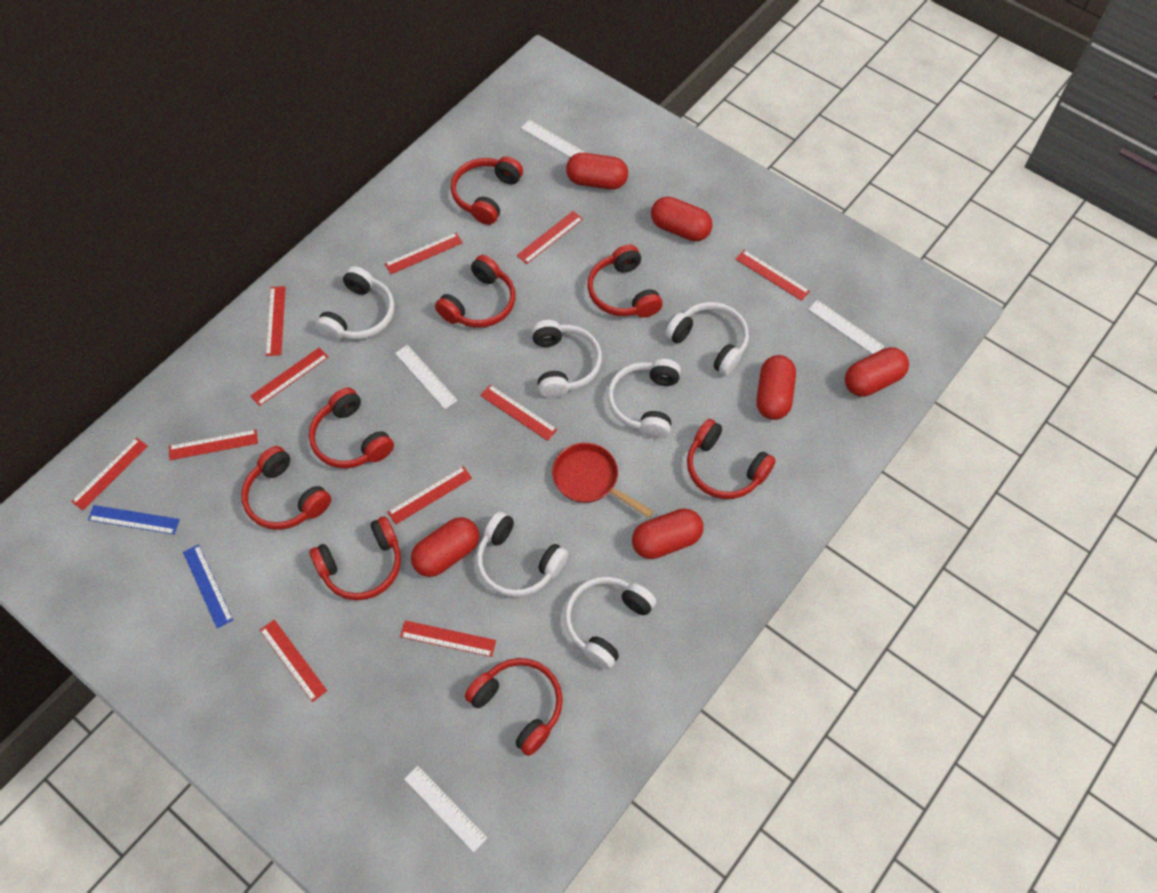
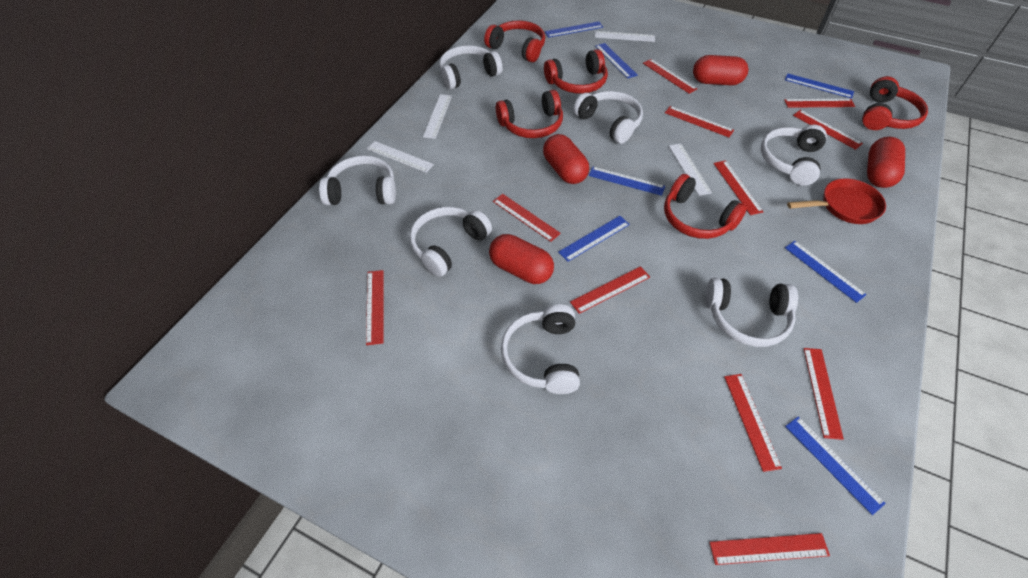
blue ruler: 2 -> 7
red capsule: 6 -> 4
red headphones: 8 -> 5
white headphones: 6 -> 7

